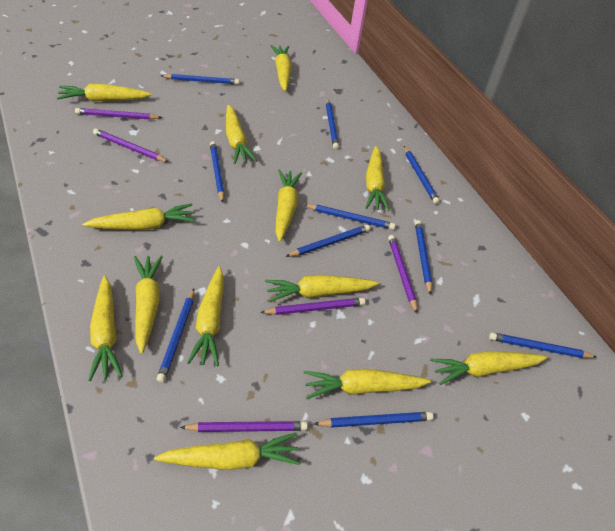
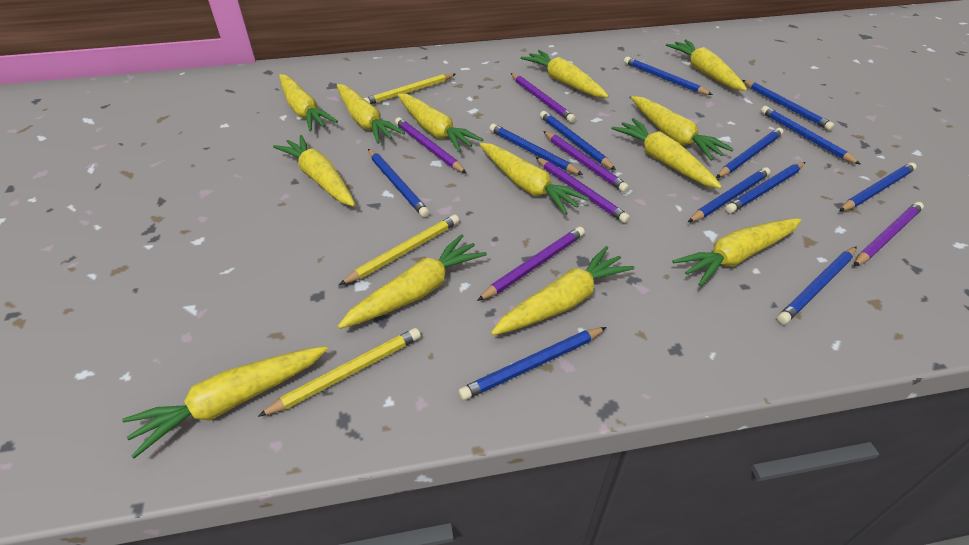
blue pencil: 10 -> 12
purple pencil: 5 -> 6
yellow pencil: 0 -> 3

